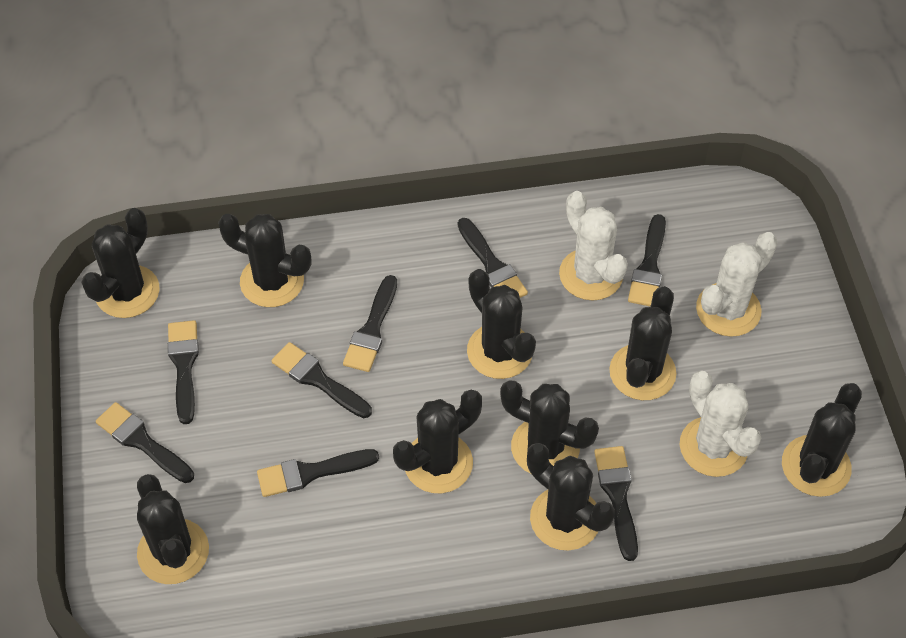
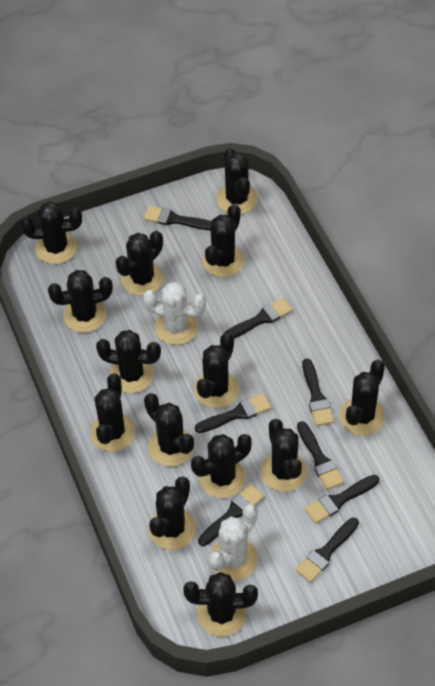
black cactus: 9 -> 14
white cactus: 3 -> 2

